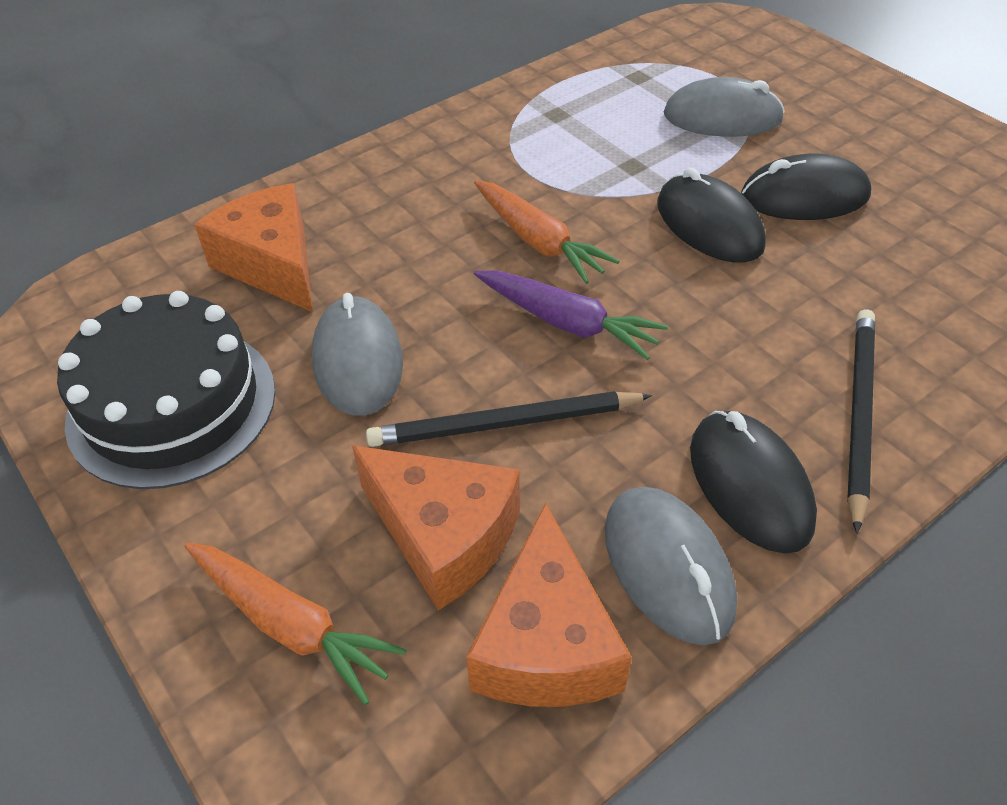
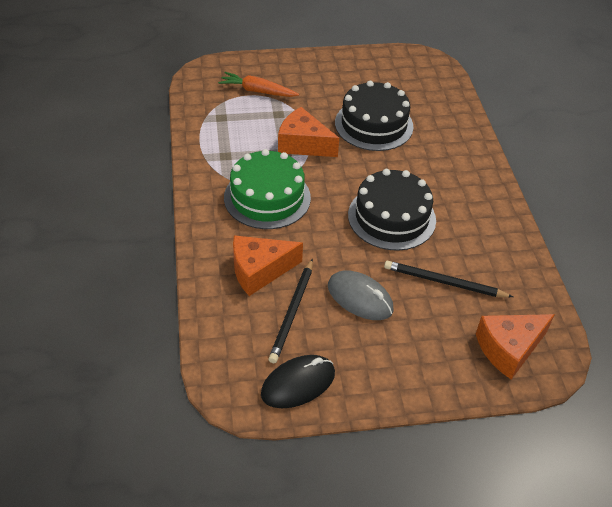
black cake: 1 -> 2
black mouse: 3 -> 1
green cake: 0 -> 1
grey mouse: 3 -> 1
orange carrot: 2 -> 1
purple carrot: 1 -> 0

